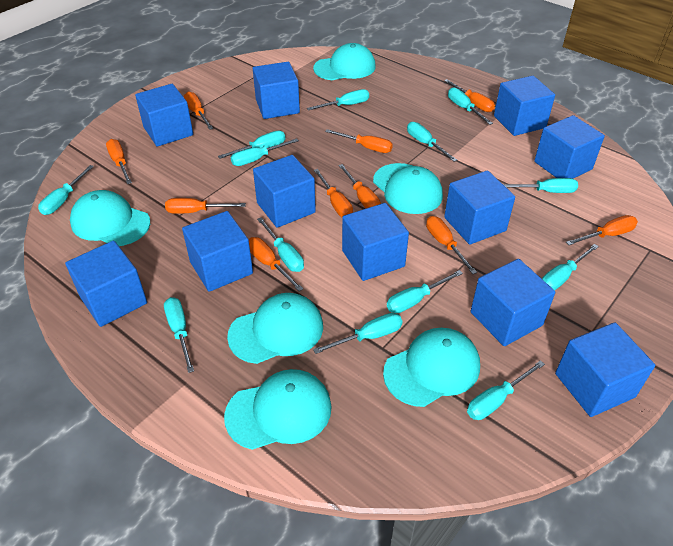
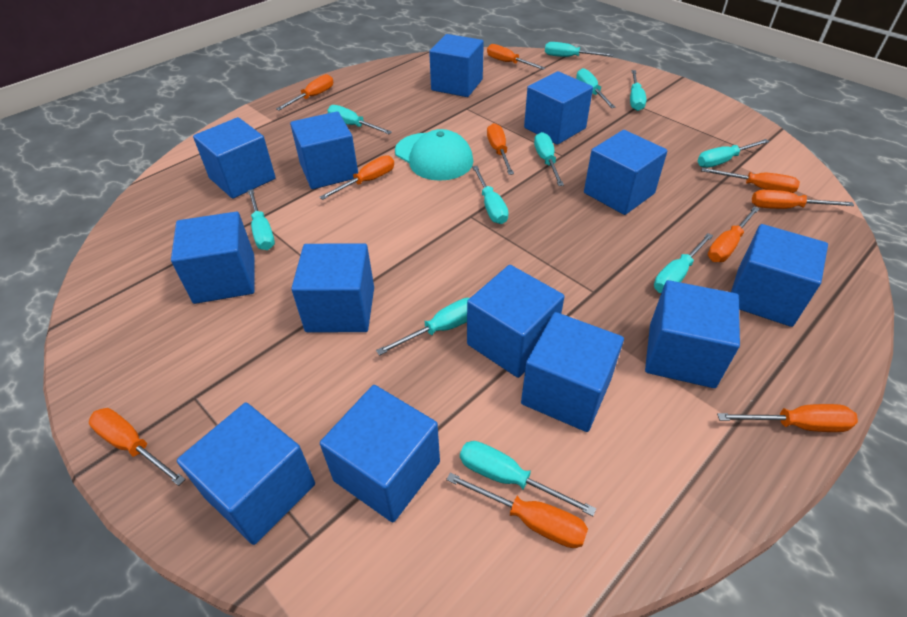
blue cube: 11 -> 13
turquoise cap: 6 -> 1
turquoise screwdriver: 13 -> 11

